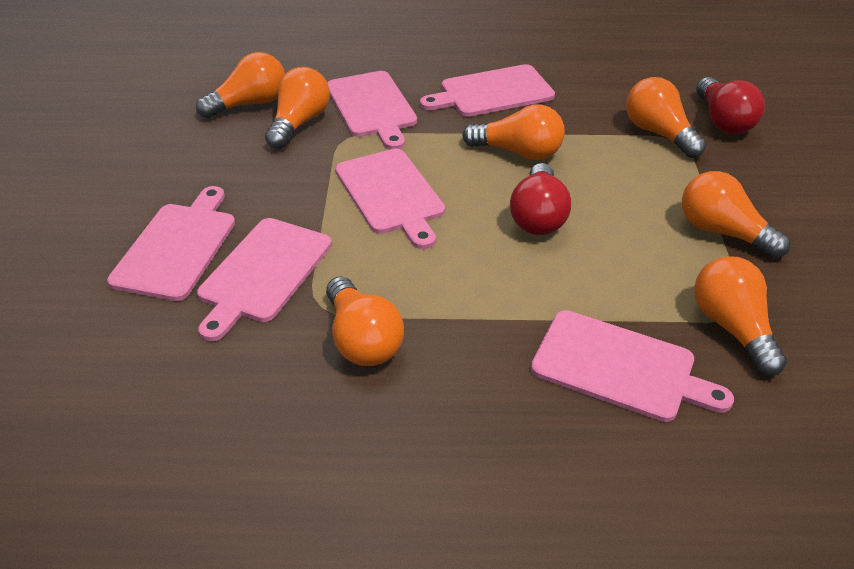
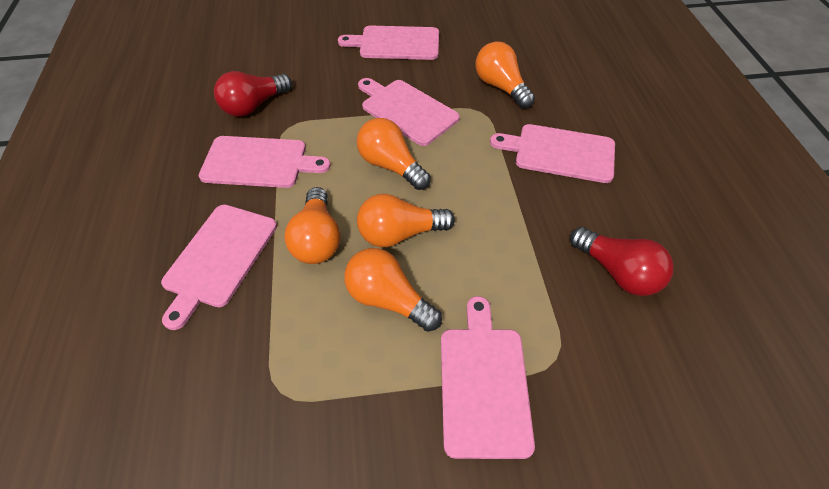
orange light bulb: 7 -> 5

